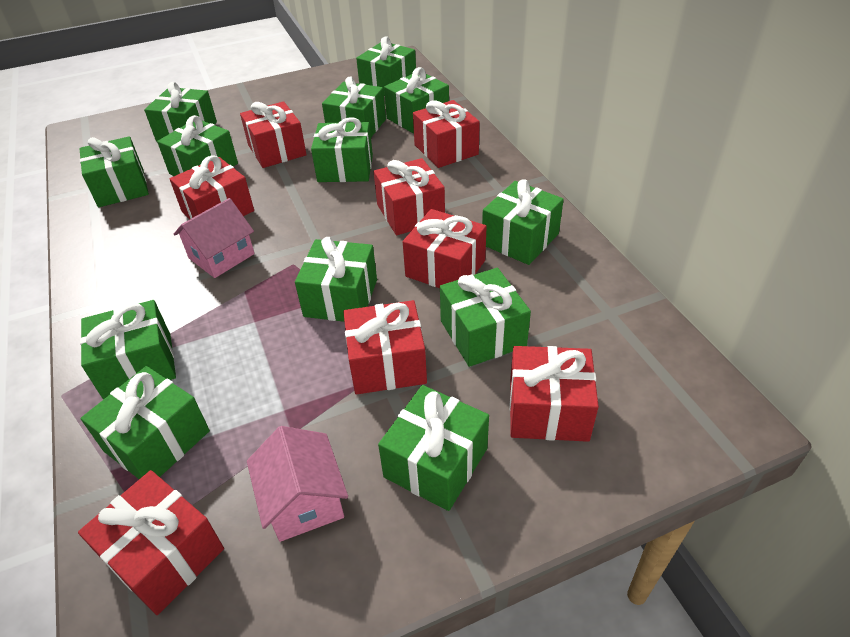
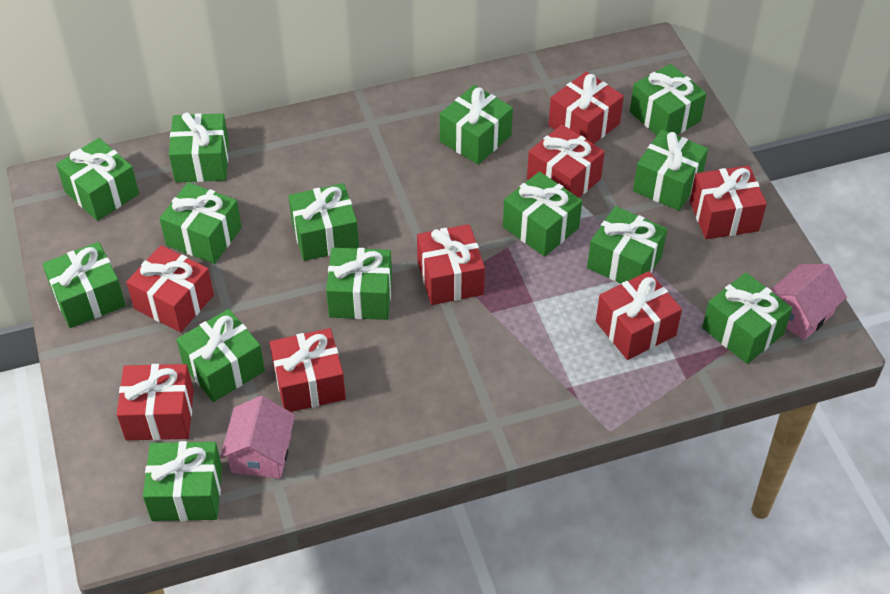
green gift: 13 -> 14

